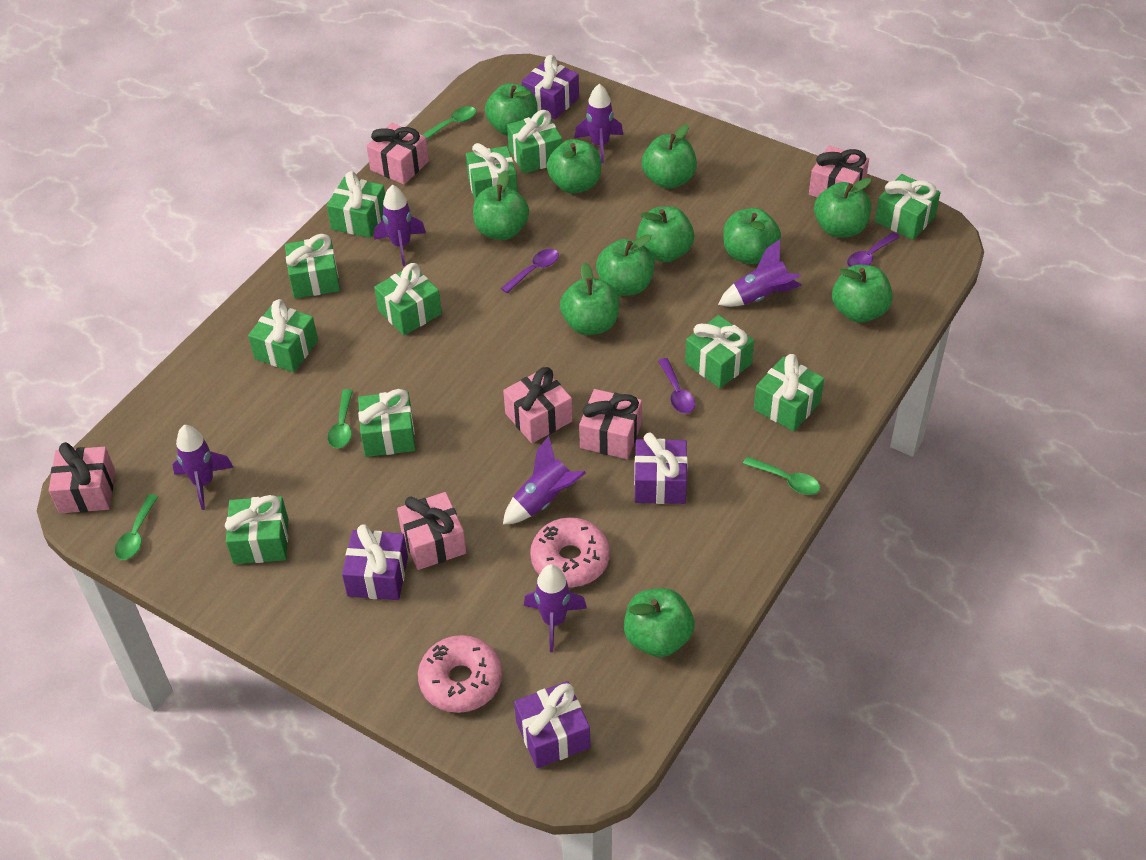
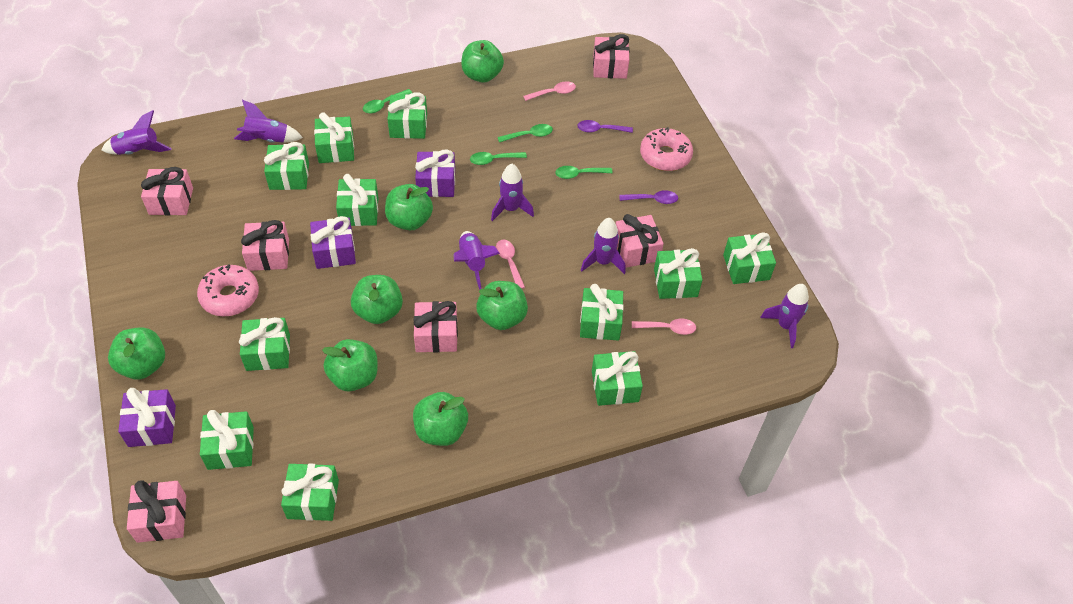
green apple: 11 -> 7
pink spoon: 0 -> 3
purple gift: 4 -> 3
purple spoon: 3 -> 2

